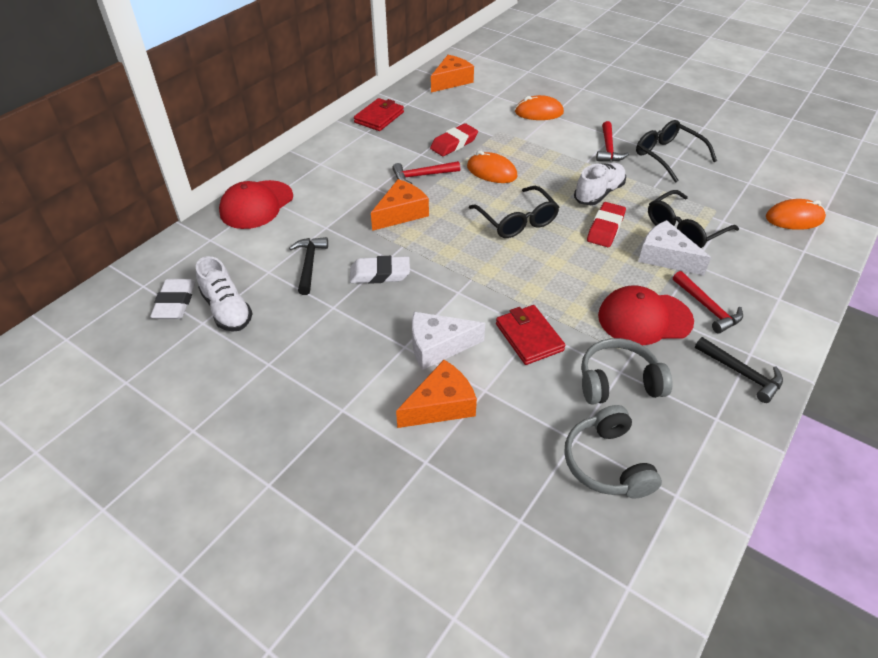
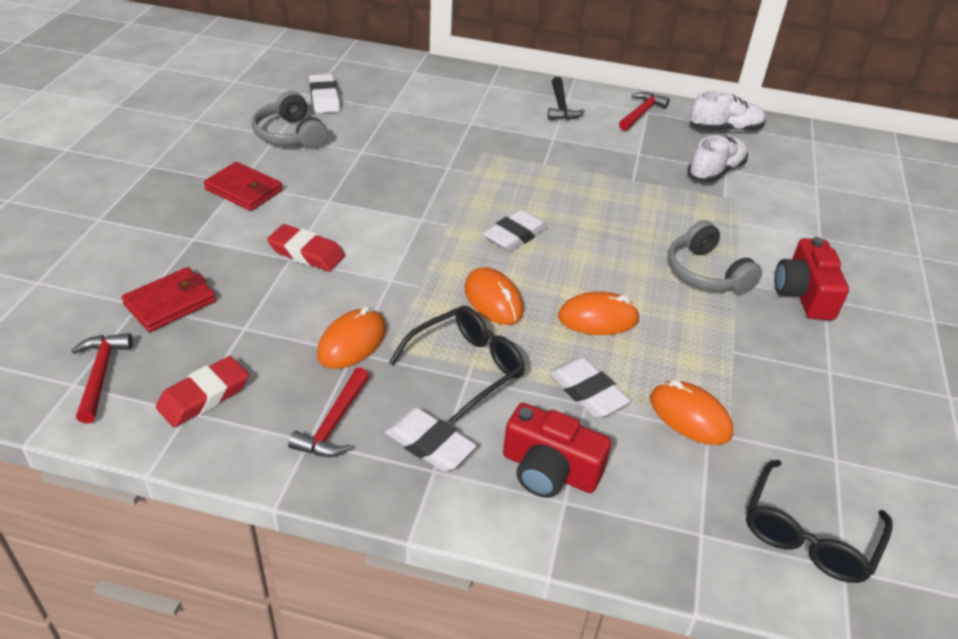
black glasses: 3 -> 2
black hammer: 2 -> 1
orange cheese: 3 -> 0
orange mouse: 3 -> 4
red camera: 0 -> 2
red cap: 2 -> 0
white cheese: 2 -> 0
white eraser: 2 -> 4

